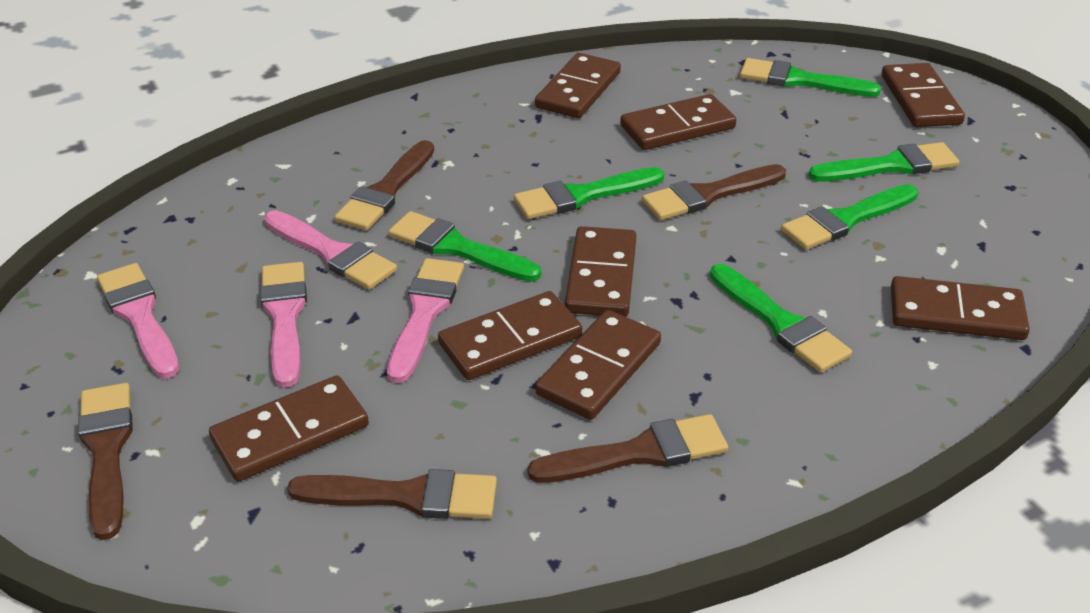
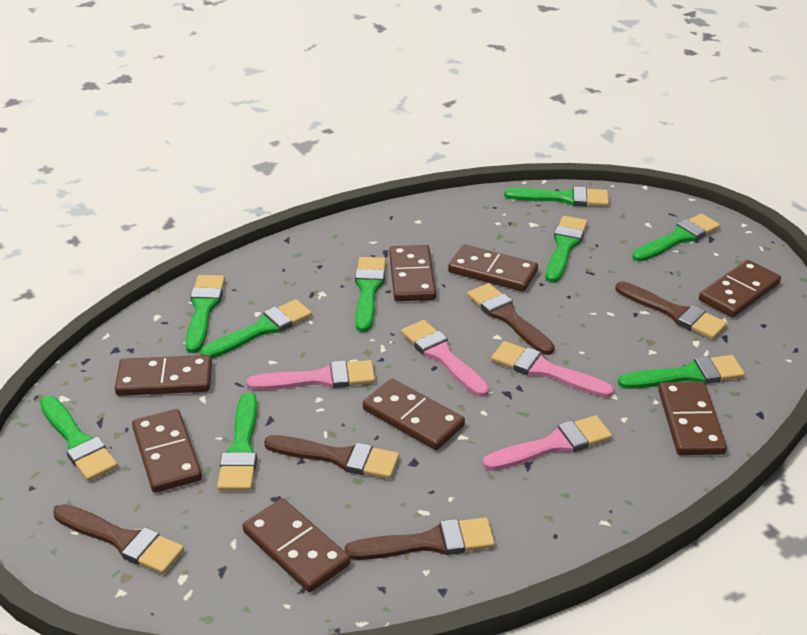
green brush: 6 -> 9

